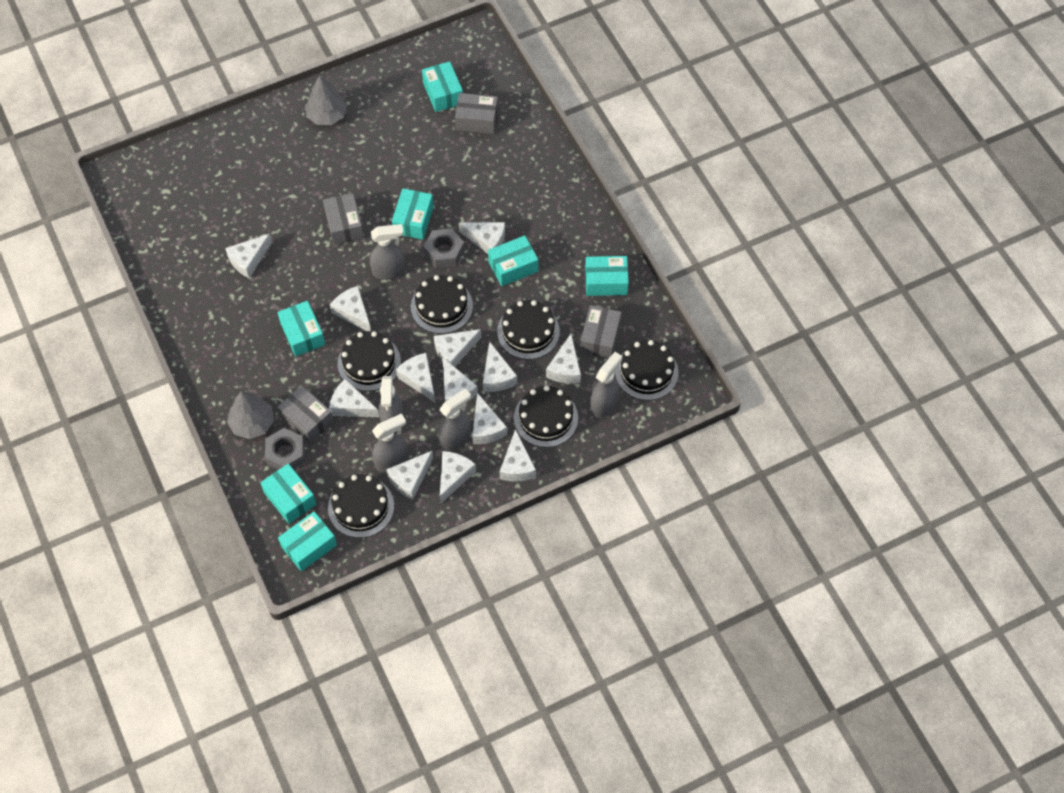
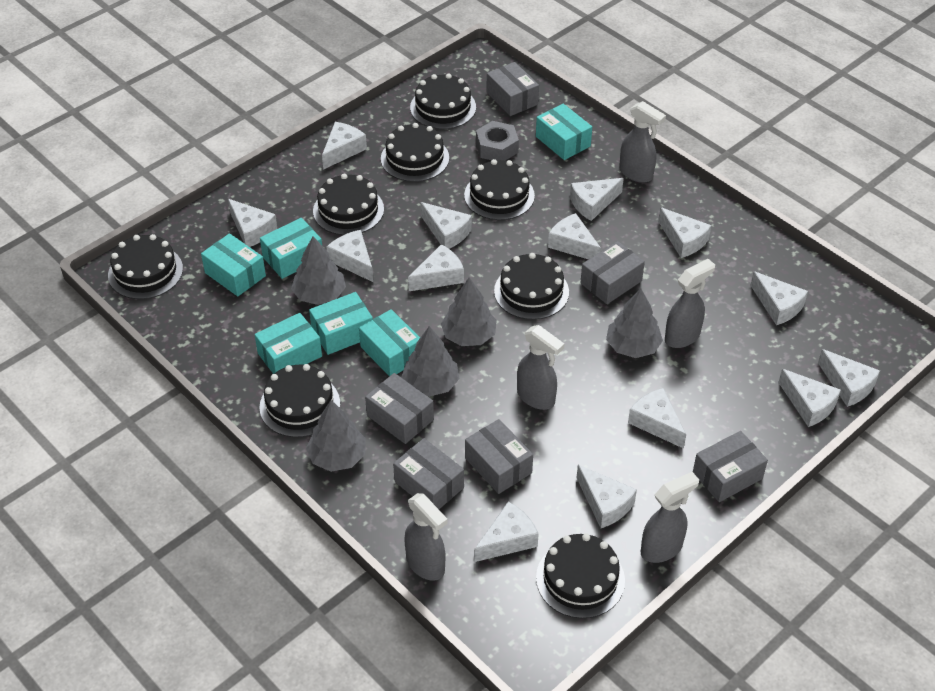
black cake: 6 -> 8
grey box: 4 -> 6
grey nut: 2 -> 1
grey tree: 2 -> 5
turquoise box: 7 -> 6
white cheese: 13 -> 14

